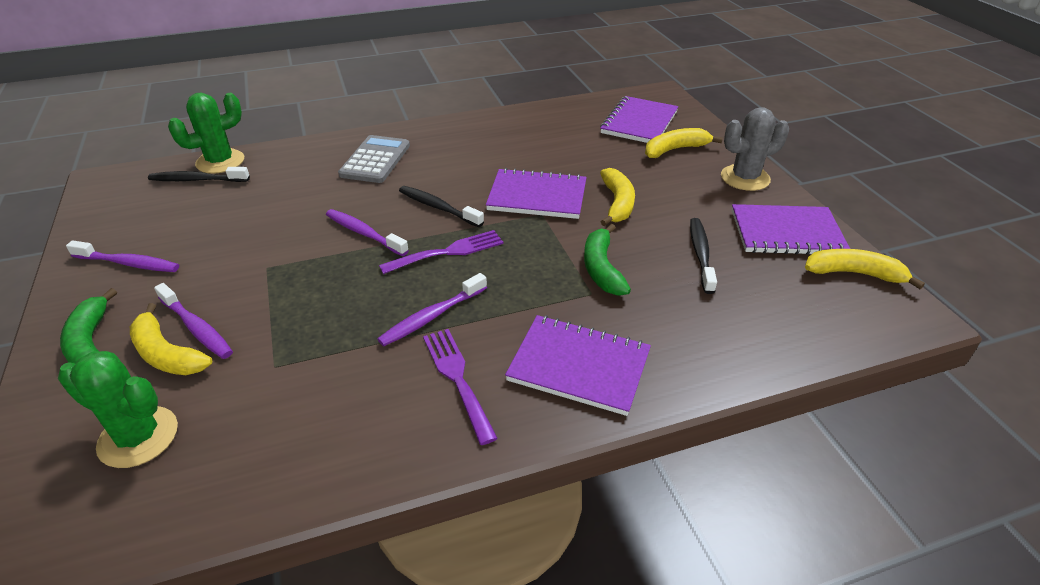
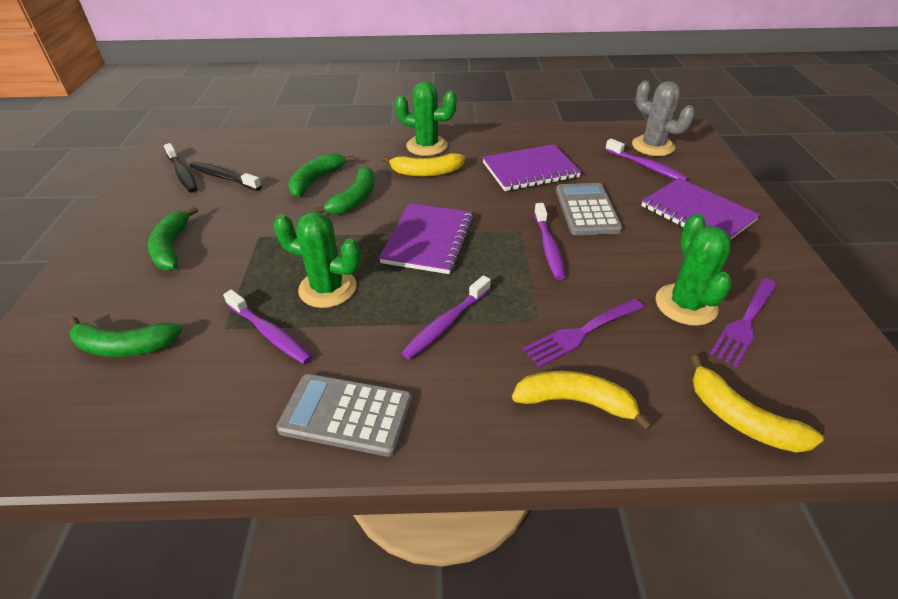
black toothbrush: 3 -> 2
green banana: 2 -> 4
green cactus: 2 -> 3
grey calculator: 1 -> 2
purple notebook: 4 -> 3
yellow banana: 4 -> 3

